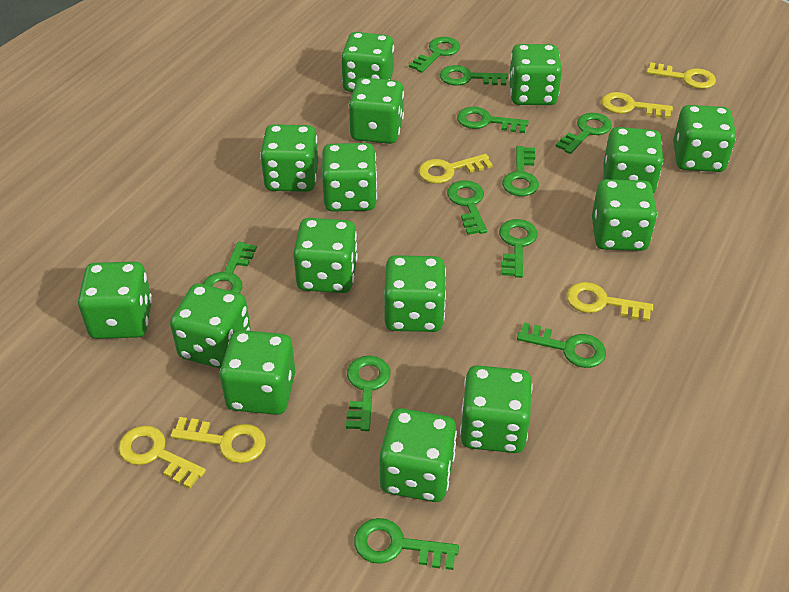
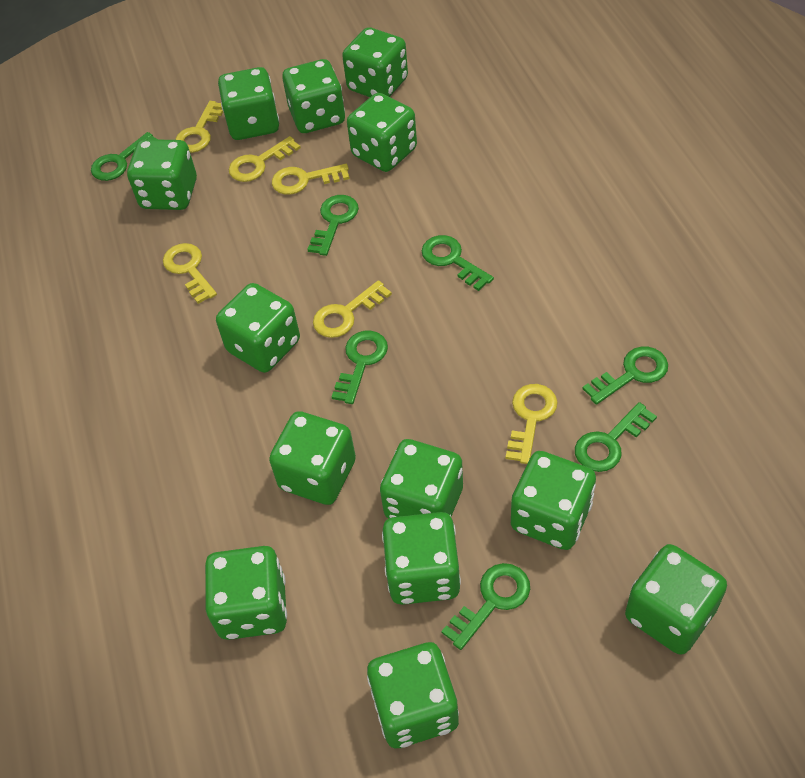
green dice: 15 -> 13
green key: 11 -> 7

